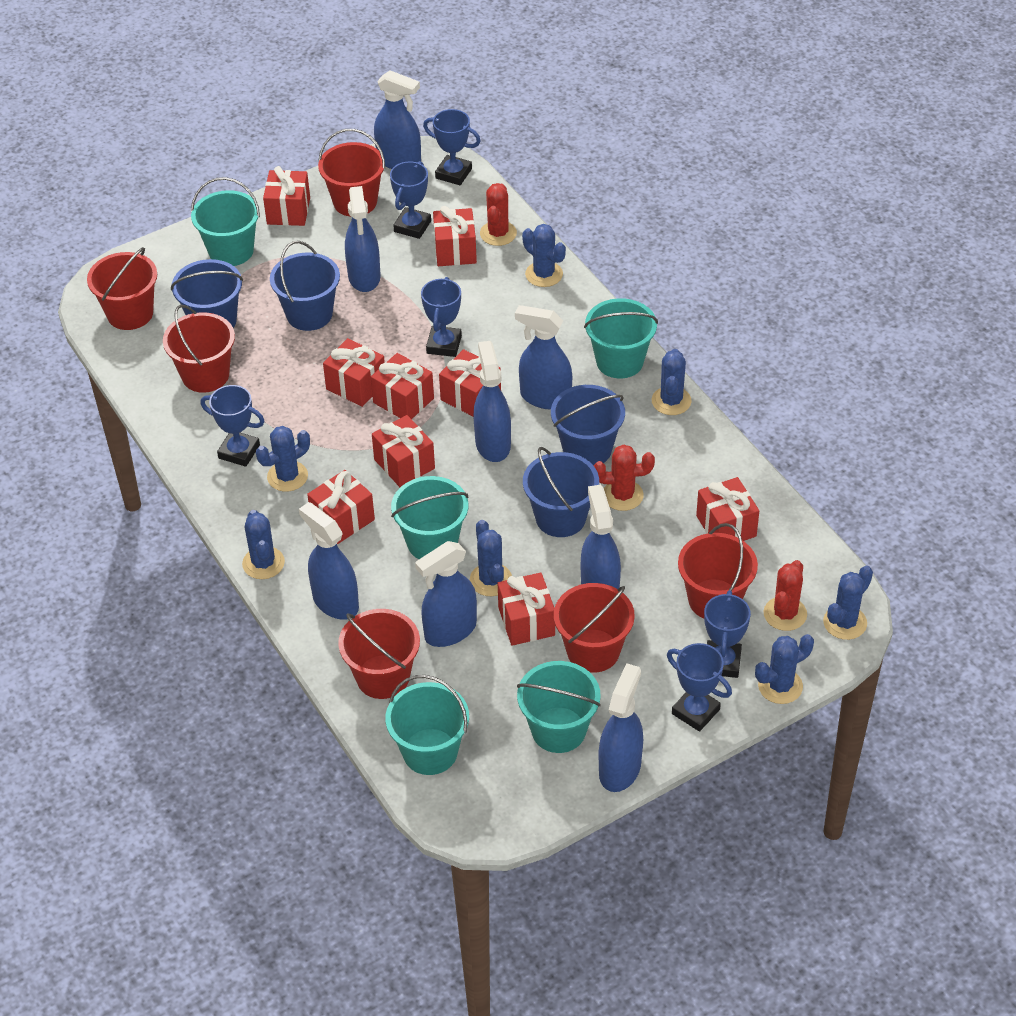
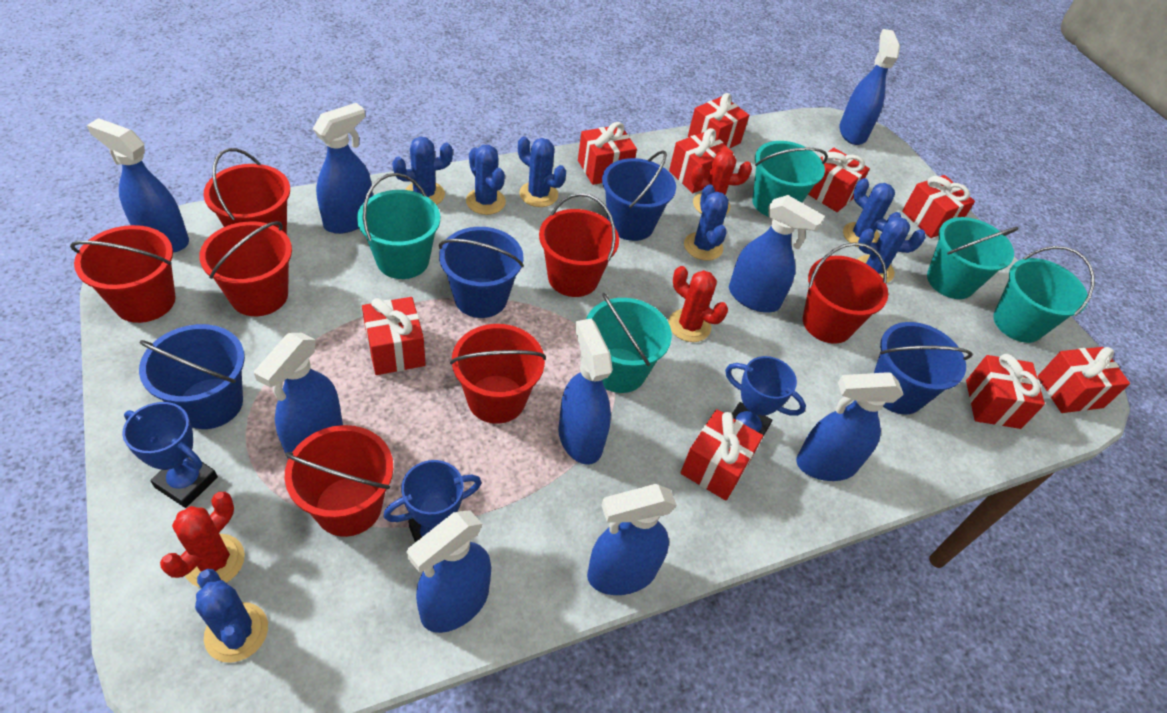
blue spray bottle: 8 -> 9
blue trophy: 6 -> 3
red bucket: 6 -> 7

